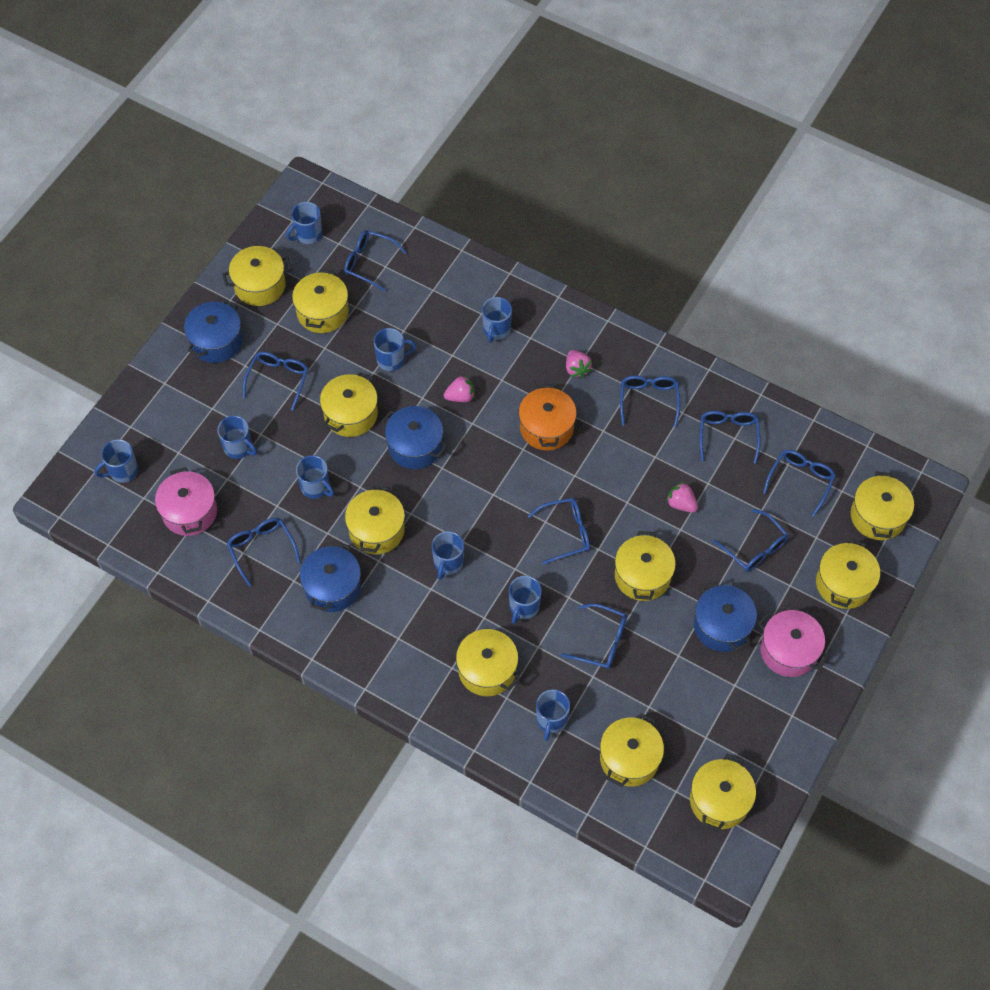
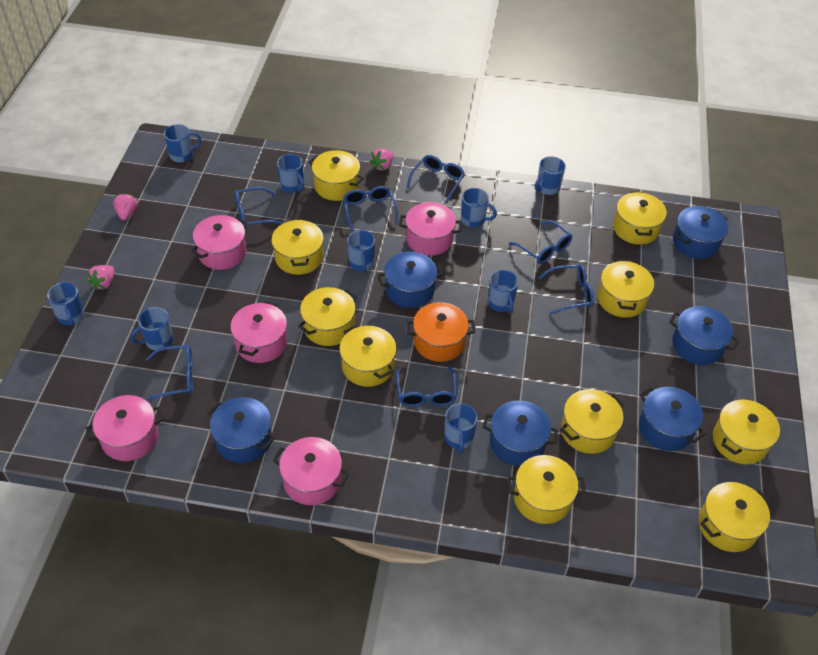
blue glasses: 9 -> 7
blue pot: 4 -> 6
pink pot: 2 -> 5

